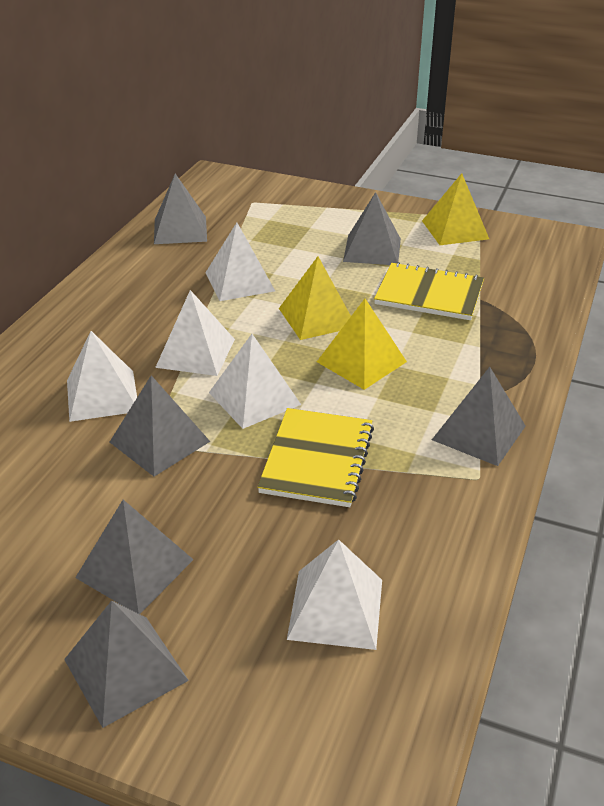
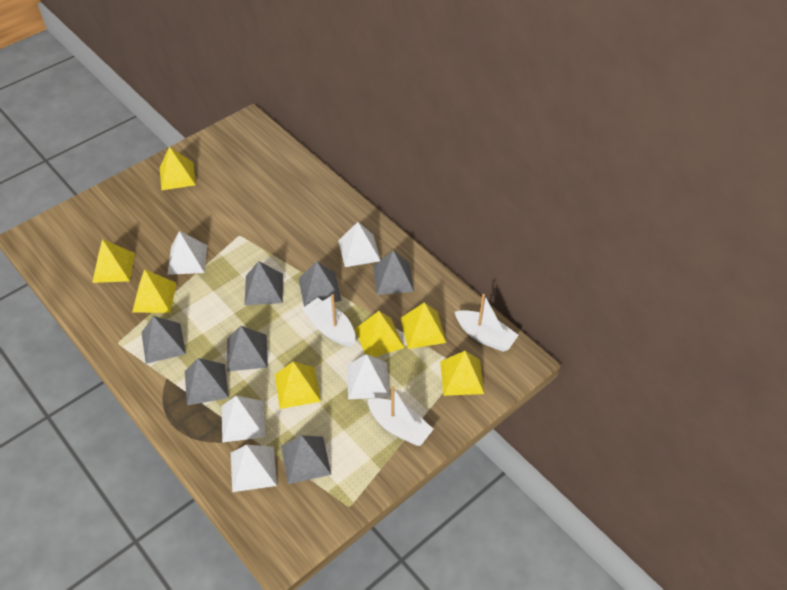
grey pyramid: 6 -> 7
white boat: 0 -> 3
yellow notebook: 2 -> 0
yellow pyramid: 3 -> 7

